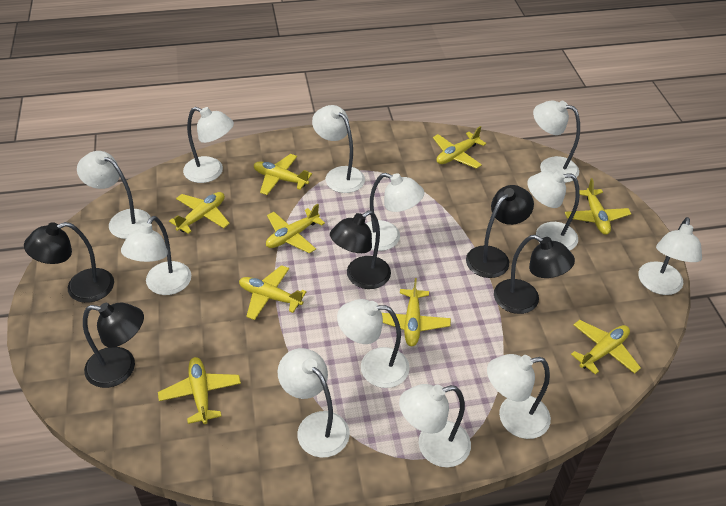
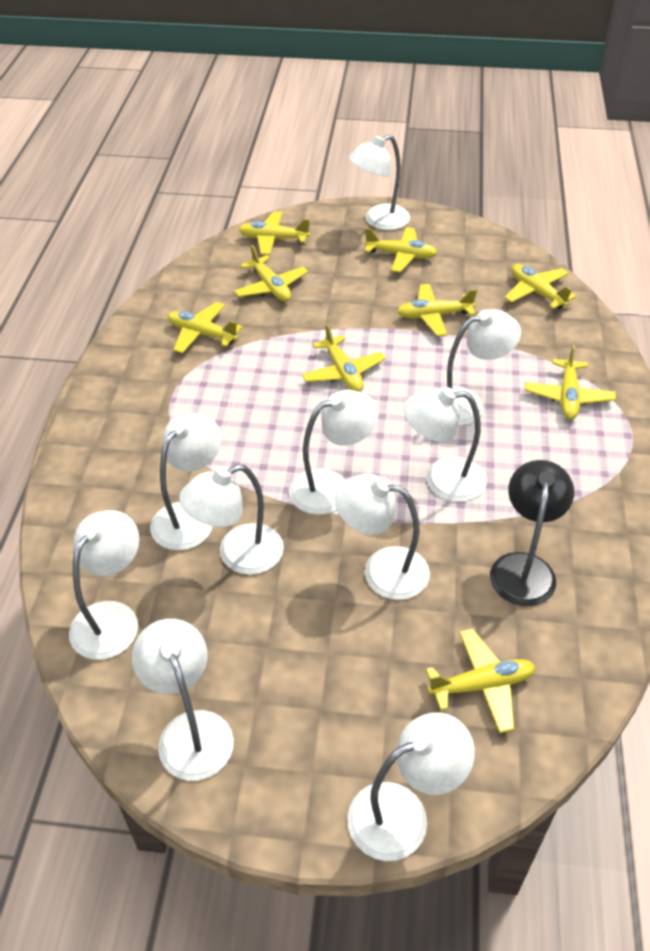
black lamp: 5 -> 1
white lamp: 12 -> 10

